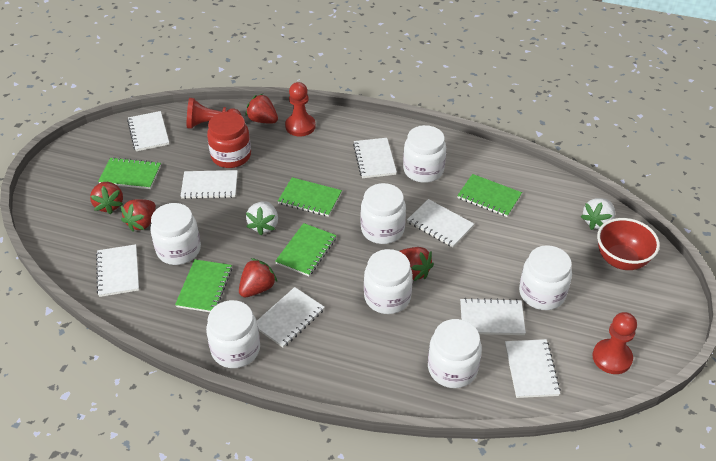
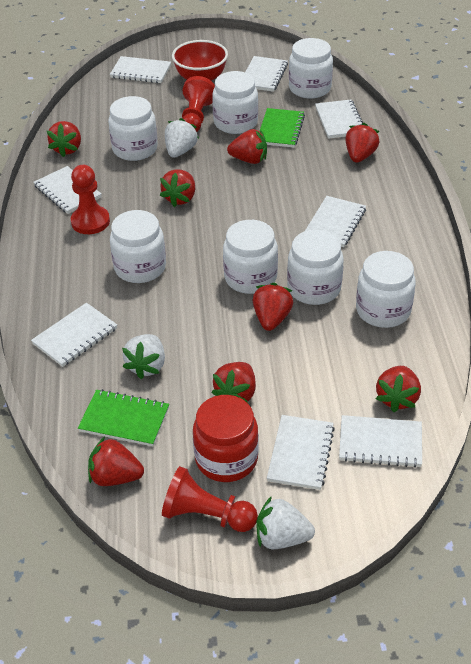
green notebook: 5 -> 2
red strawberry: 5 -> 8
white strawberry: 2 -> 3

